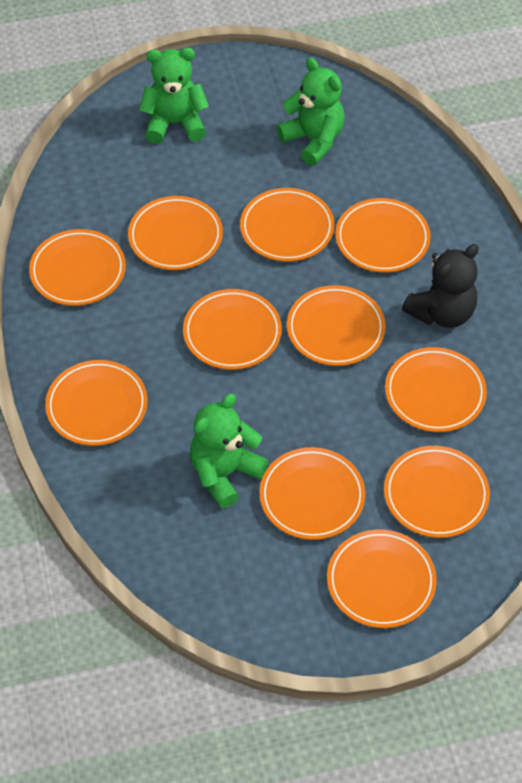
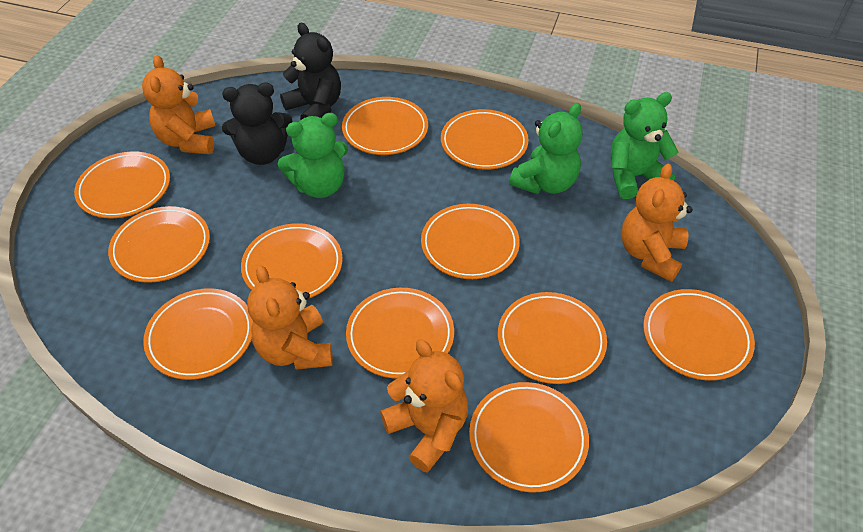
black teddy bear: 1 -> 2
orange teddy bear: 0 -> 4

